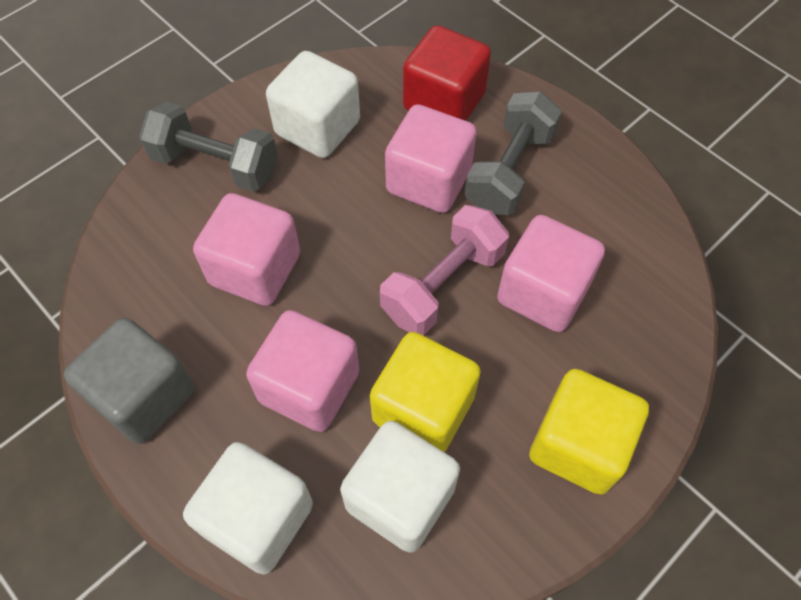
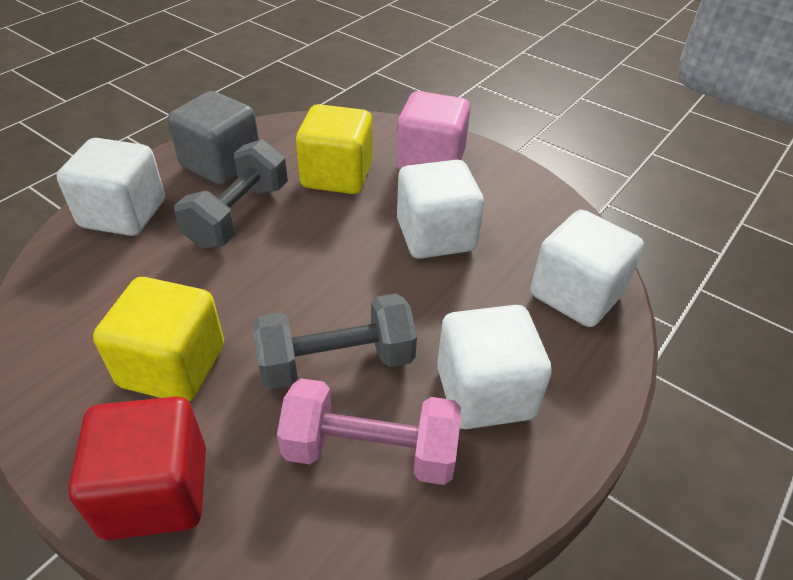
pink cube: 4 -> 1
white cube: 3 -> 4

